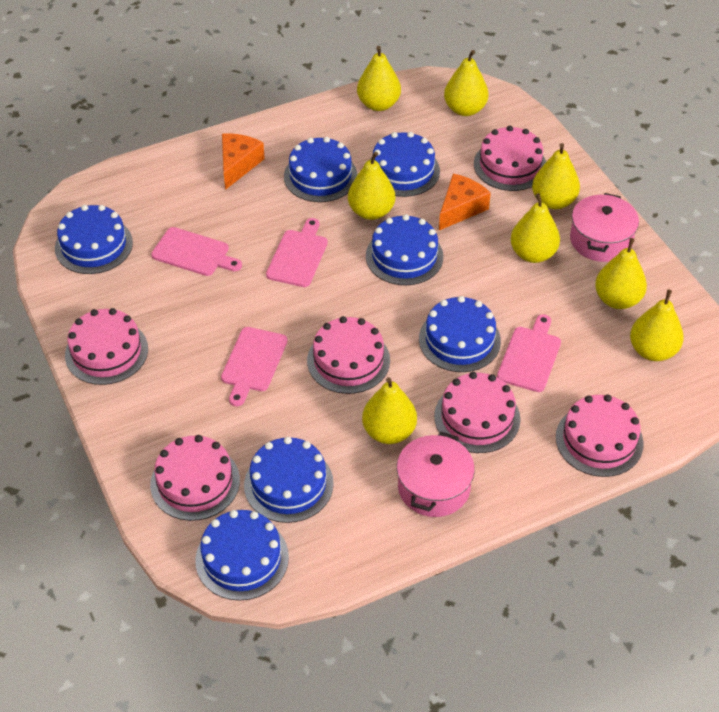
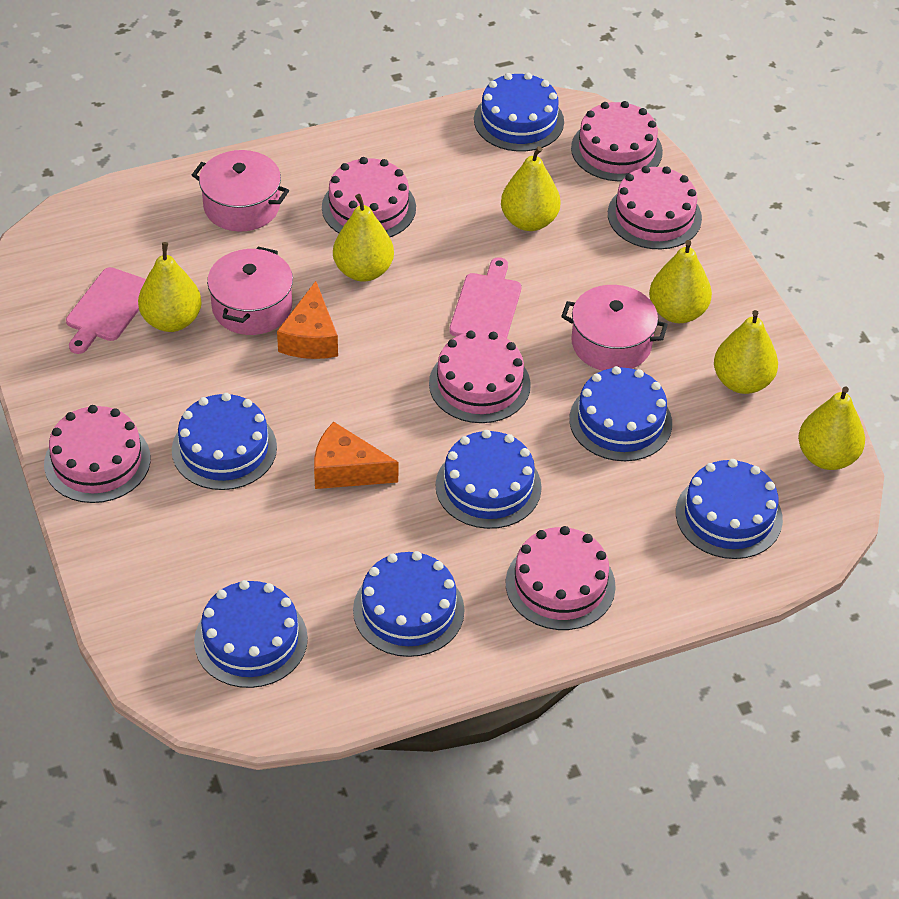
pink cutting board: 4 -> 2
pink pot: 2 -> 3
yellow pear: 8 -> 6

